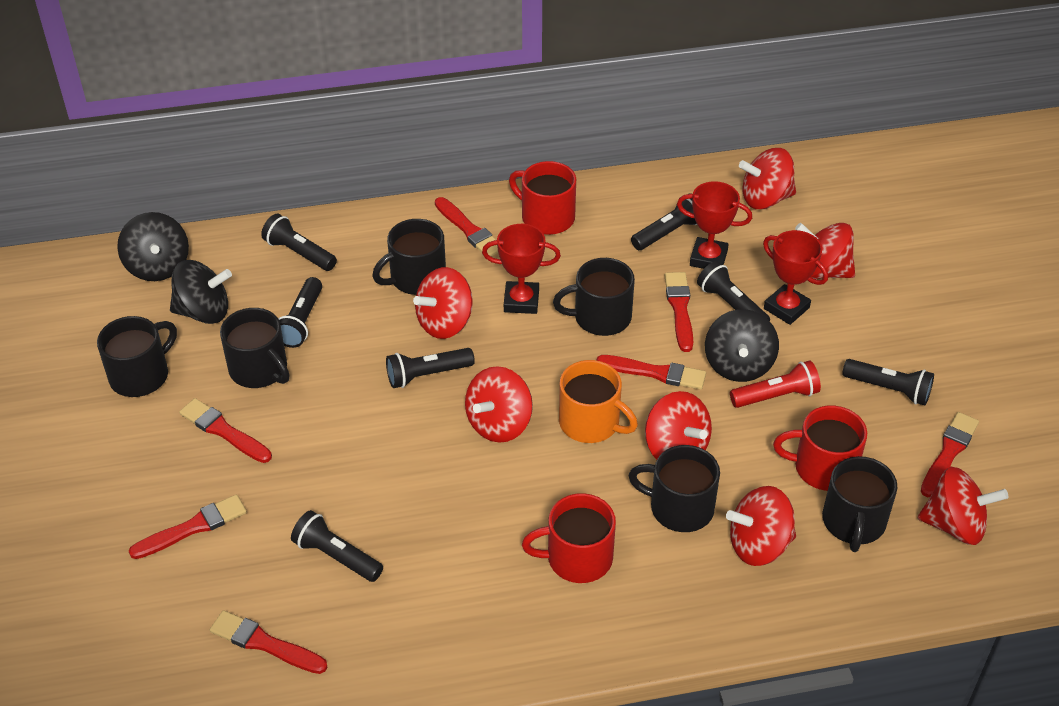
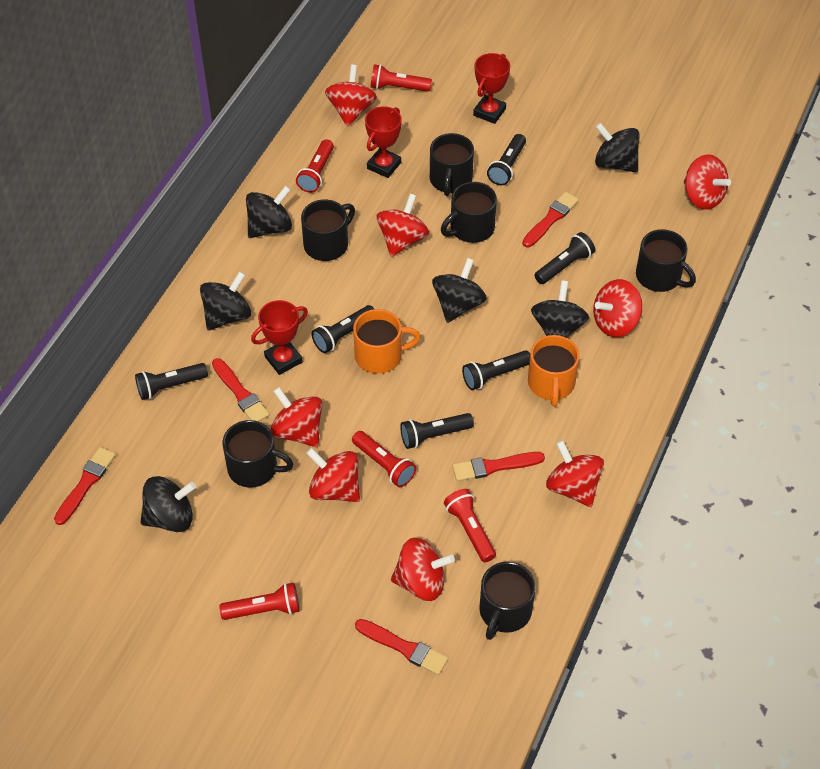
black flashlight: 7 -> 6
black spinning top: 3 -> 6
orange mug: 1 -> 2
red brush: 7 -> 5
red flashlight: 1 -> 5
red mug: 3 -> 0
red spinning top: 7 -> 8

